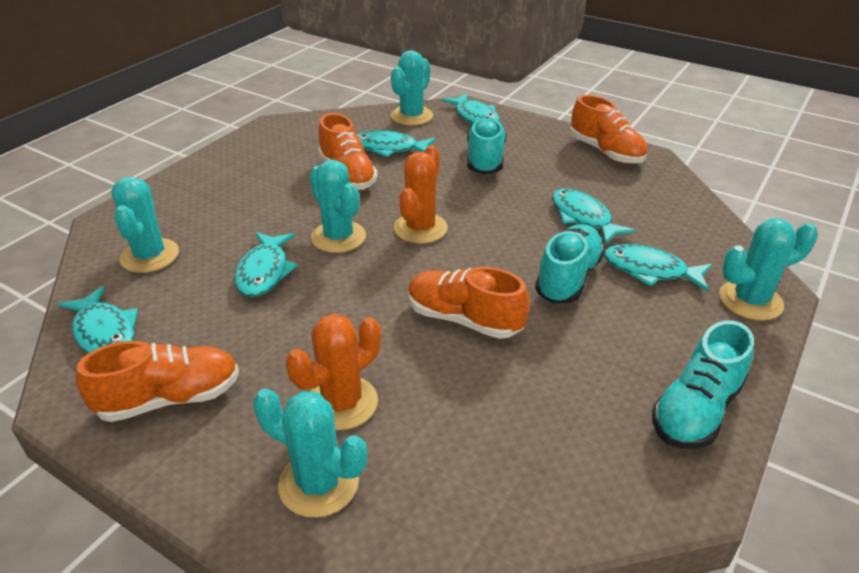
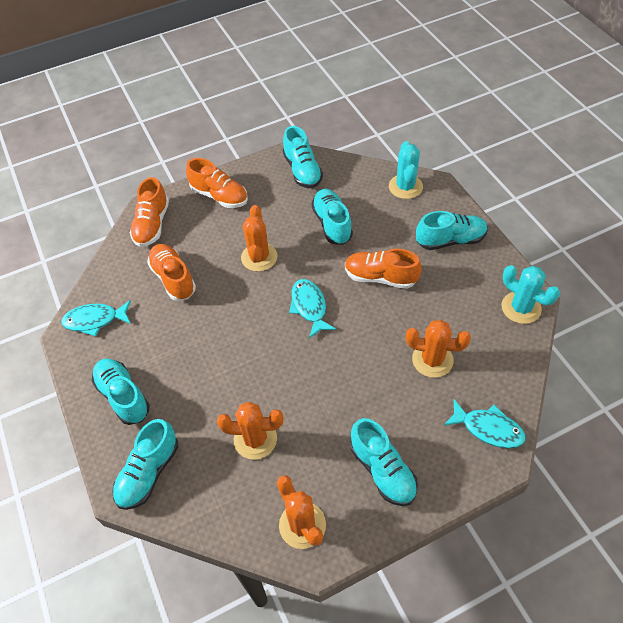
orange cactus: 2 -> 4
turquoise cactus: 5 -> 2
turquoise fish: 6 -> 3
turquoise shoe: 3 -> 6

